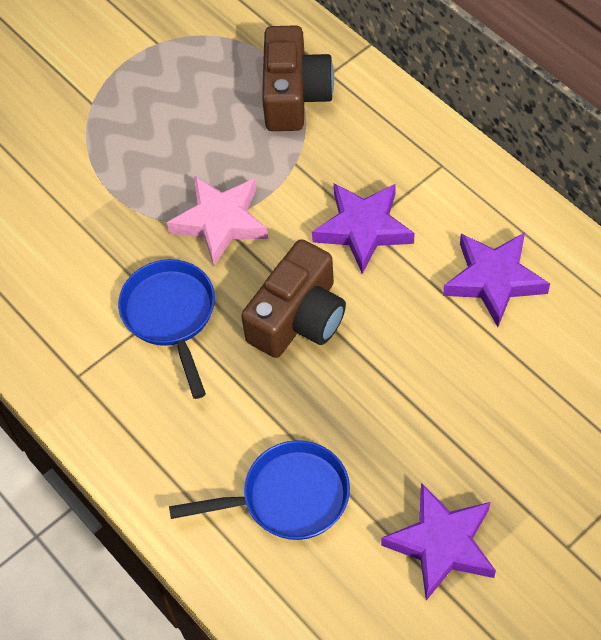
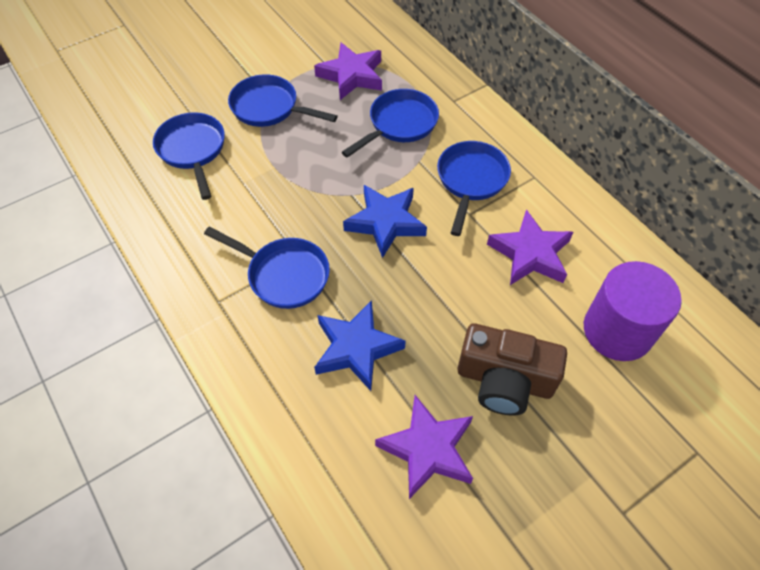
blue pan: 2 -> 5
blue star: 0 -> 2
brown camera: 2 -> 1
pink star: 1 -> 0
purple cylinder: 0 -> 1

